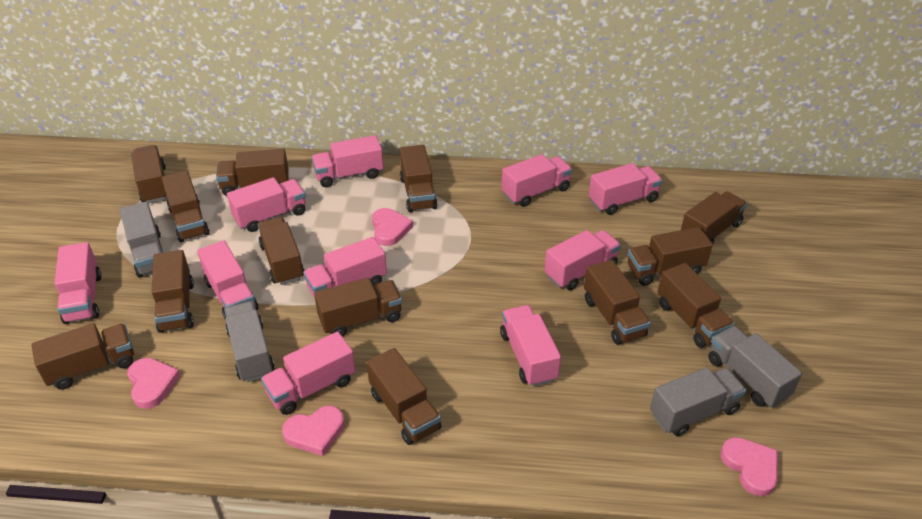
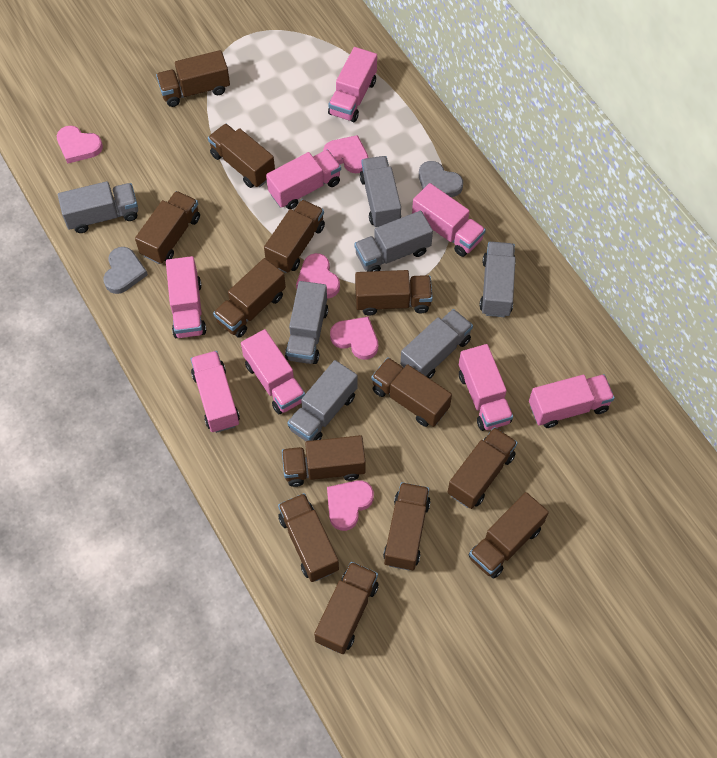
grey heart: 0 -> 2
grey truck: 4 -> 7
pink heart: 4 -> 5
pink truck: 10 -> 8

